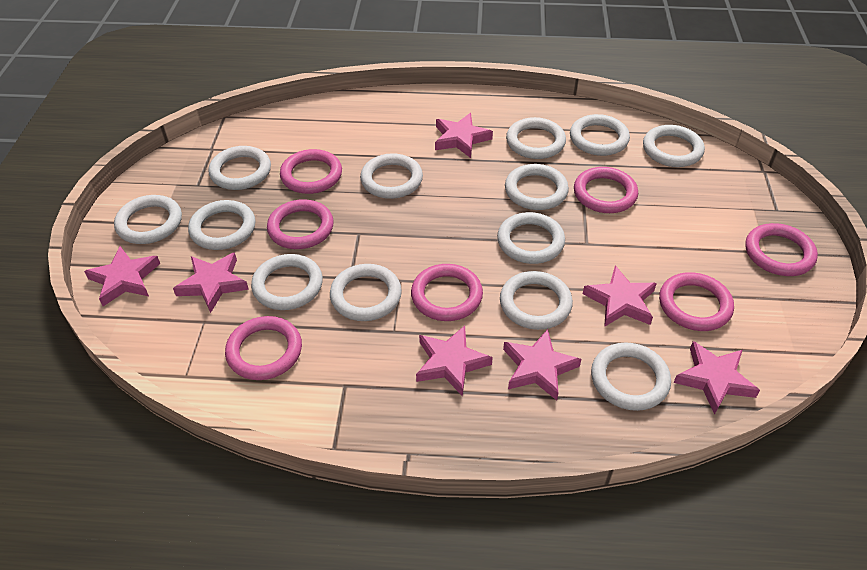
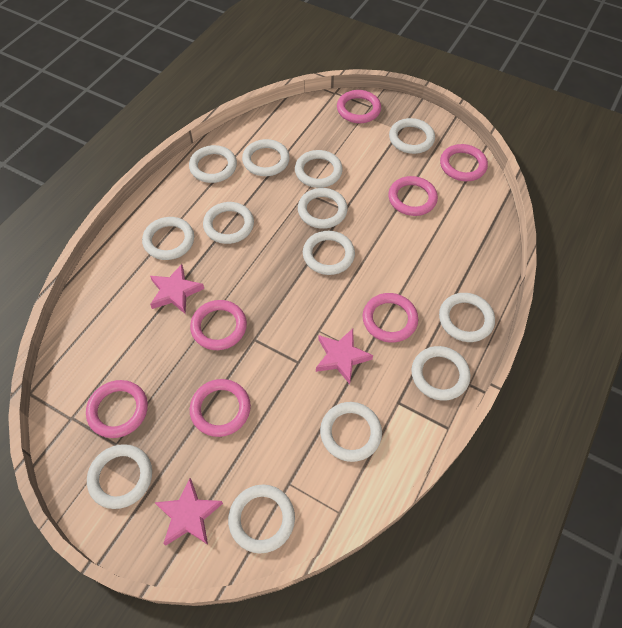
pink star: 7 -> 3

